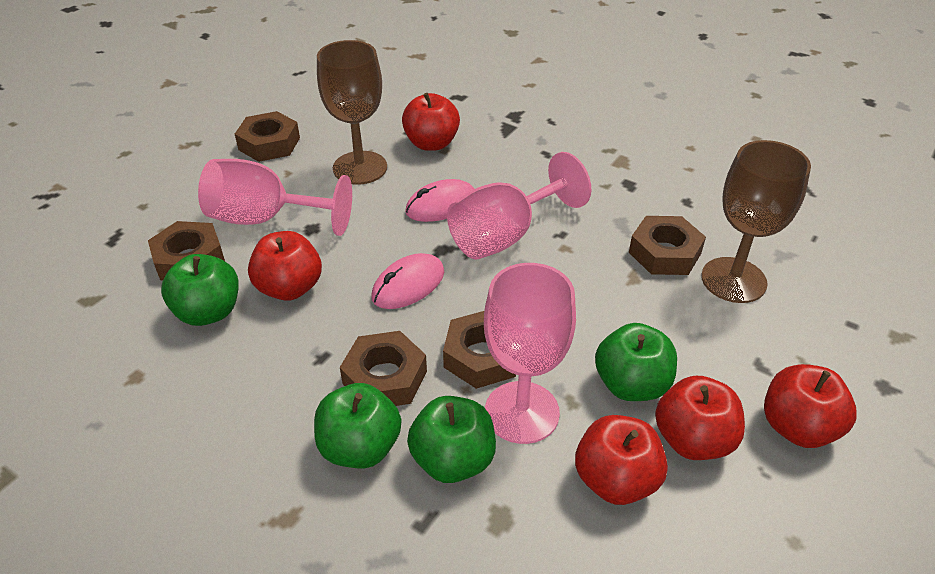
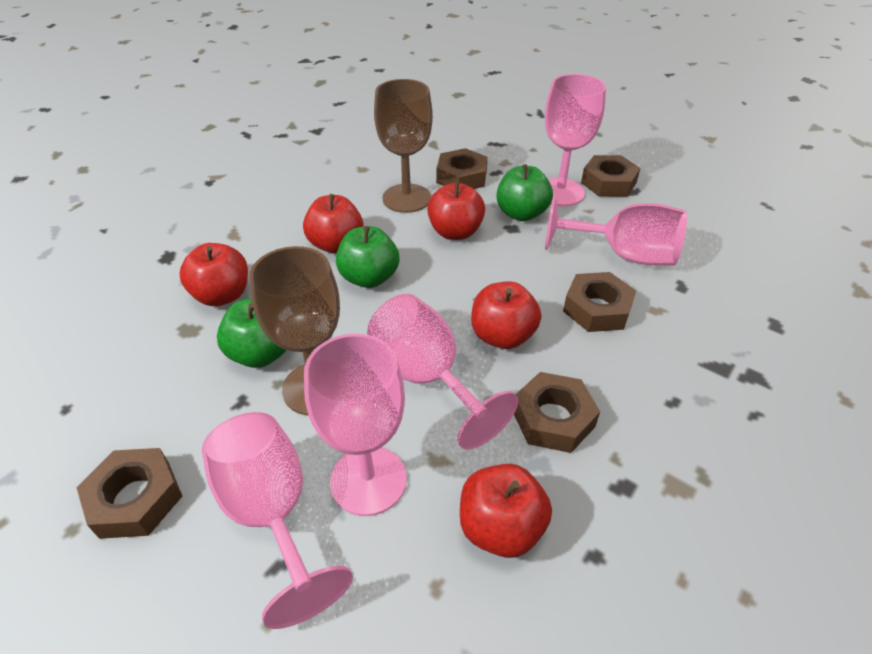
green apple: 4 -> 3
pink goblet: 3 -> 5
pink mouse: 2 -> 0

